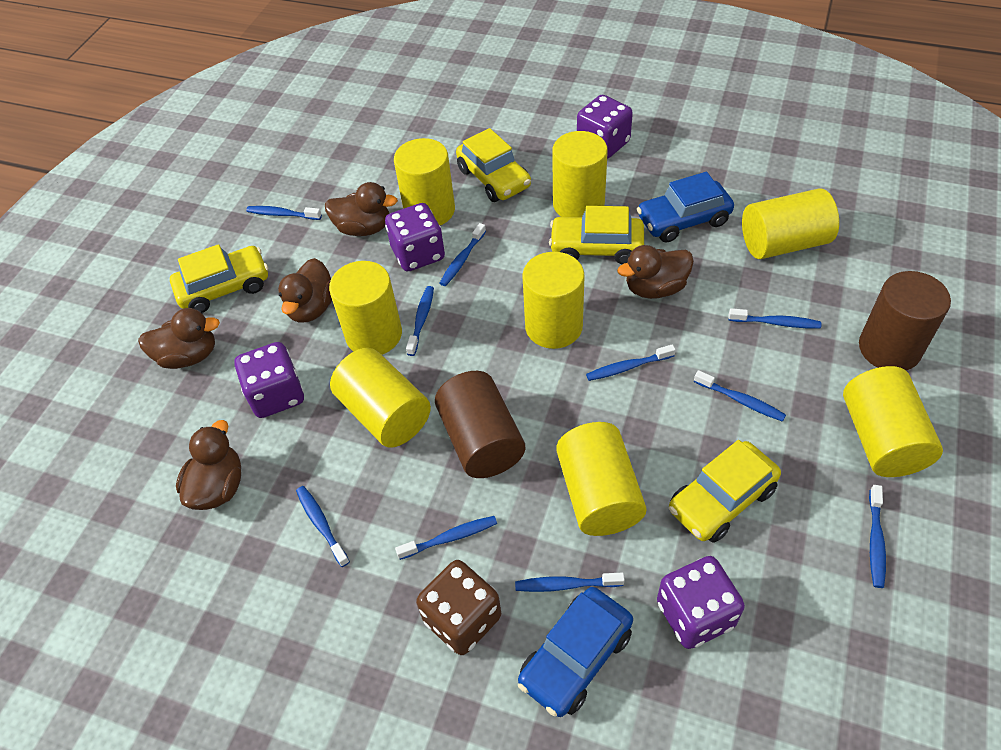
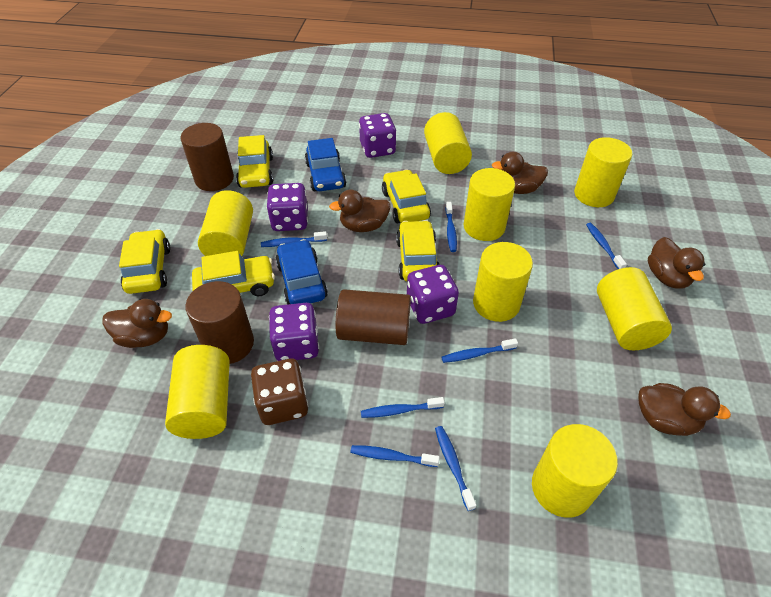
blue toothbrush: 10 -> 7
brown cylinder: 2 -> 3
yellow car: 4 -> 5

